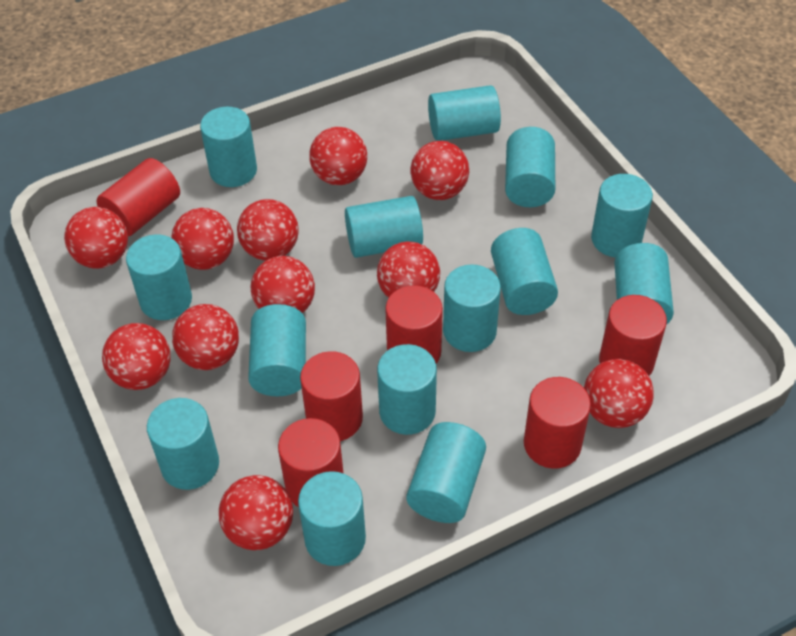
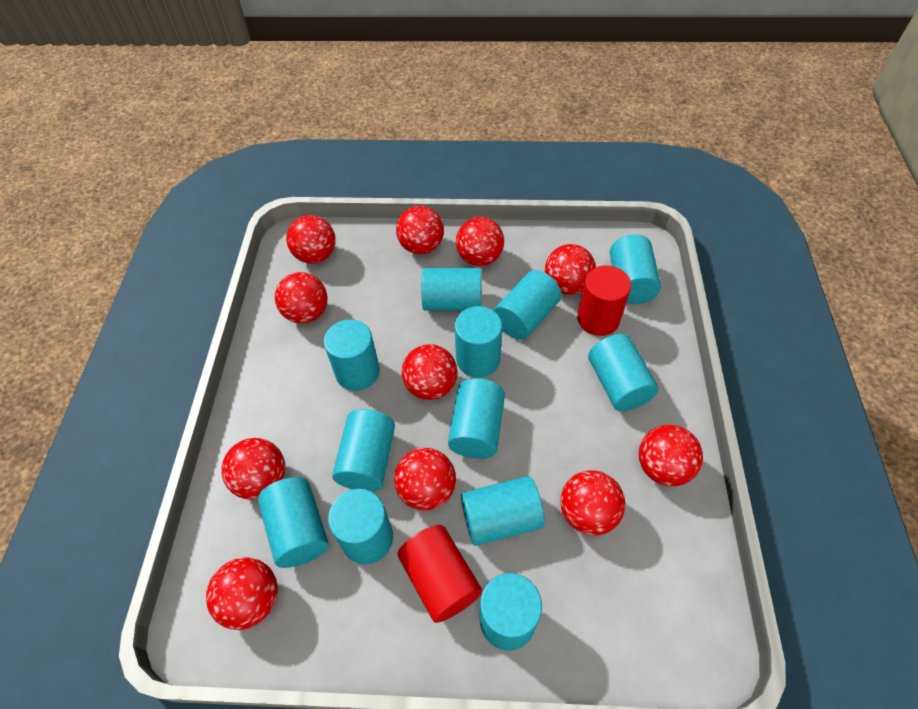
red cylinder: 6 -> 2
turquoise cylinder: 14 -> 12

